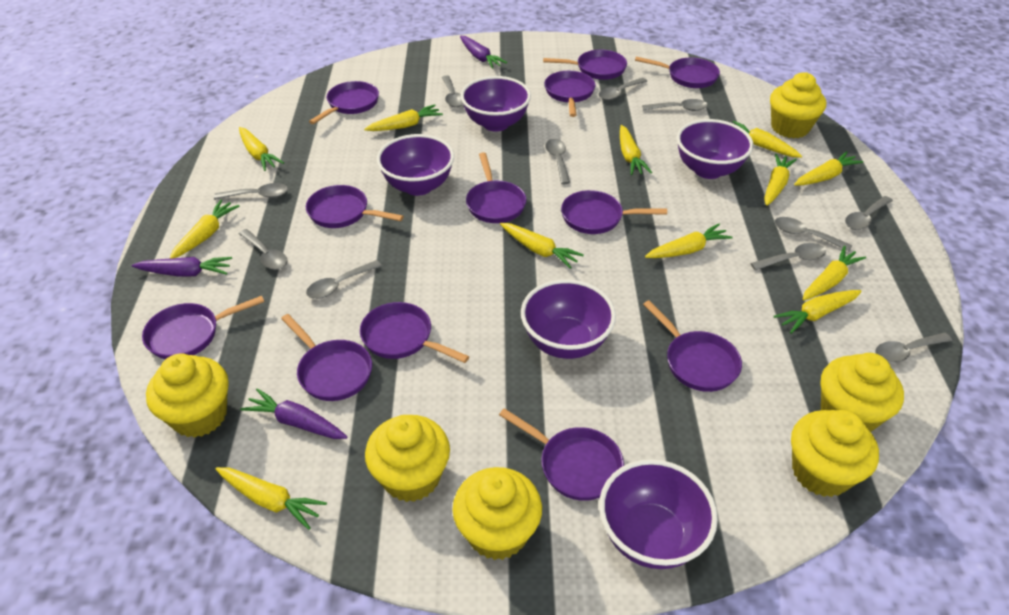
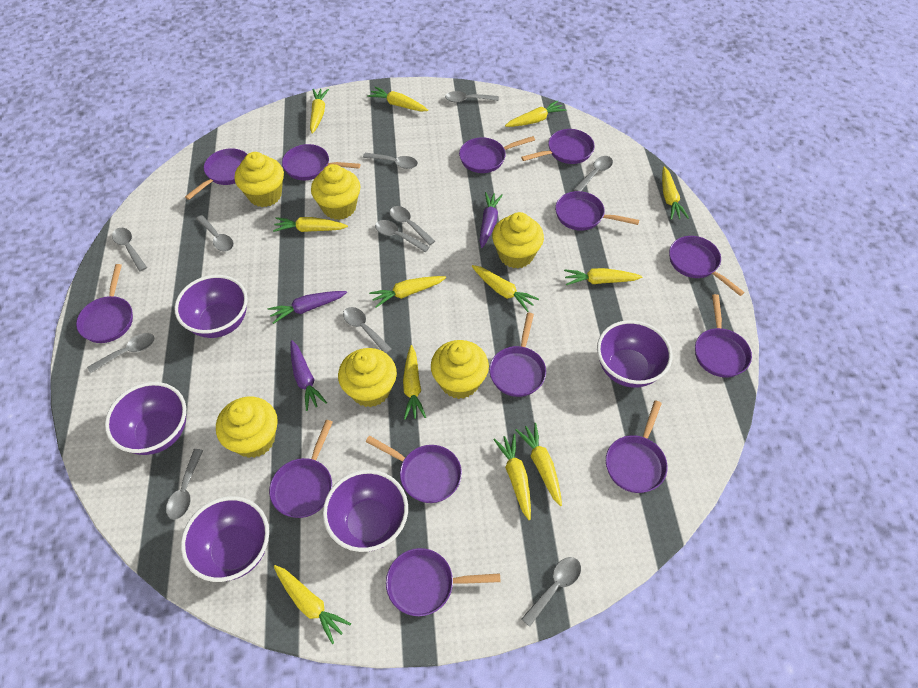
purple pan: 12 -> 13

